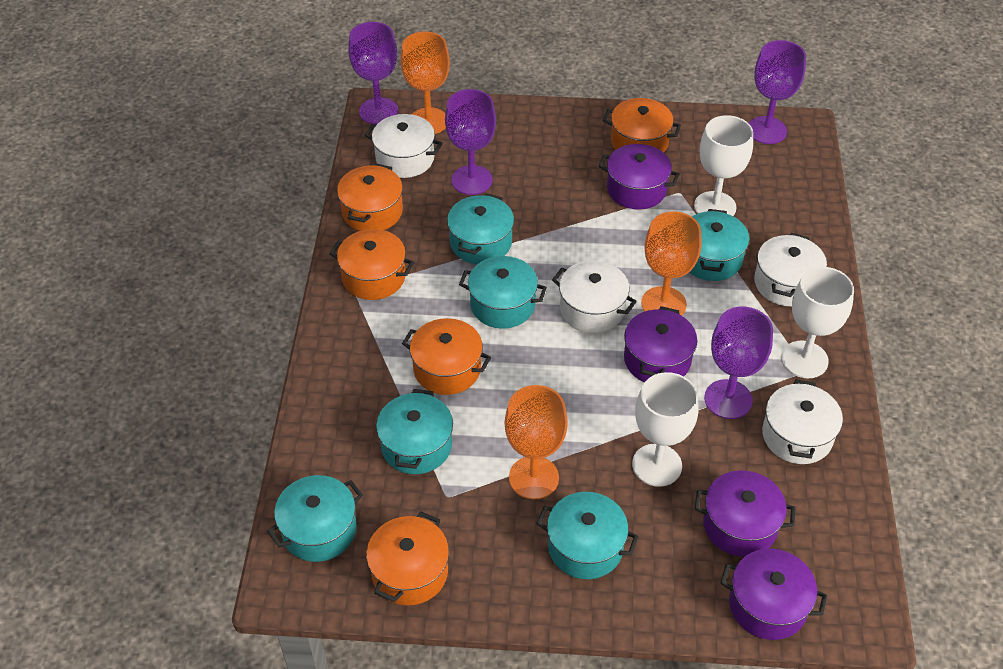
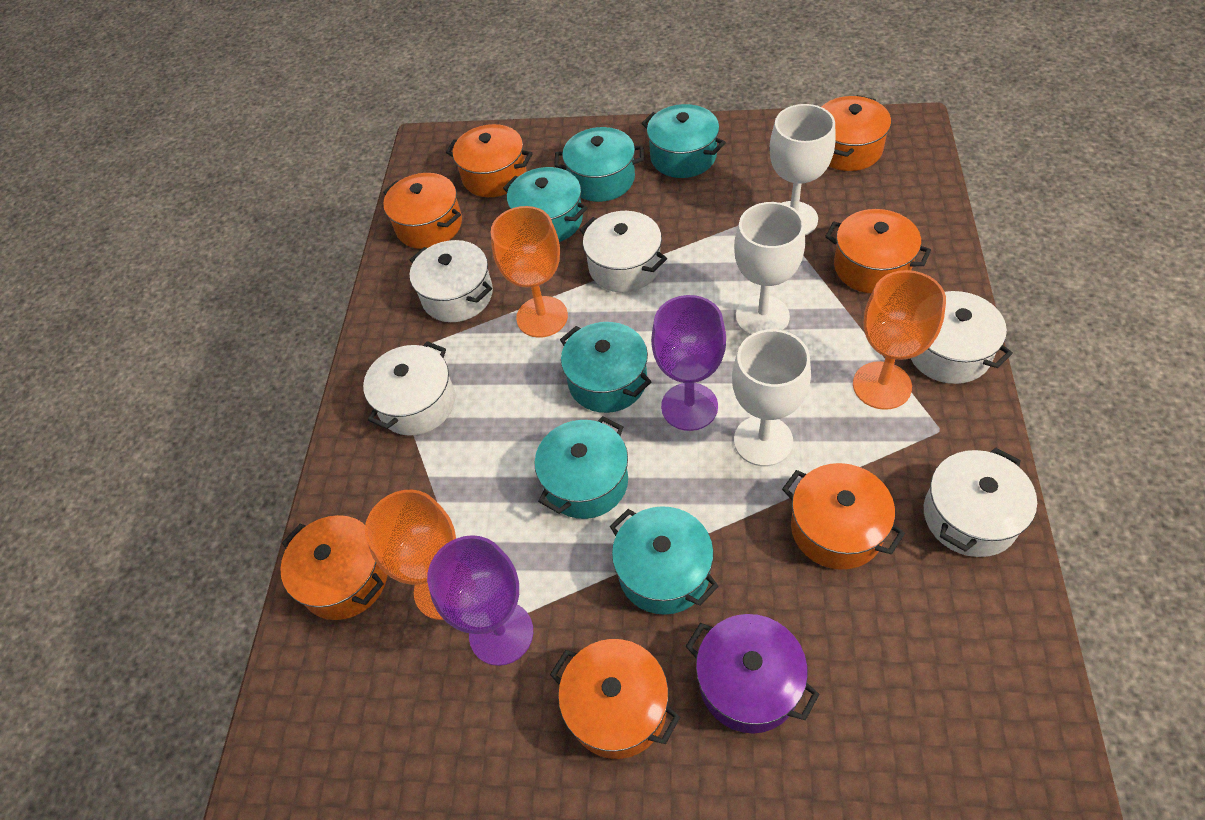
orange pot: 5 -> 7
purple goblet: 4 -> 2
purple pot: 4 -> 1
white pot: 4 -> 5

